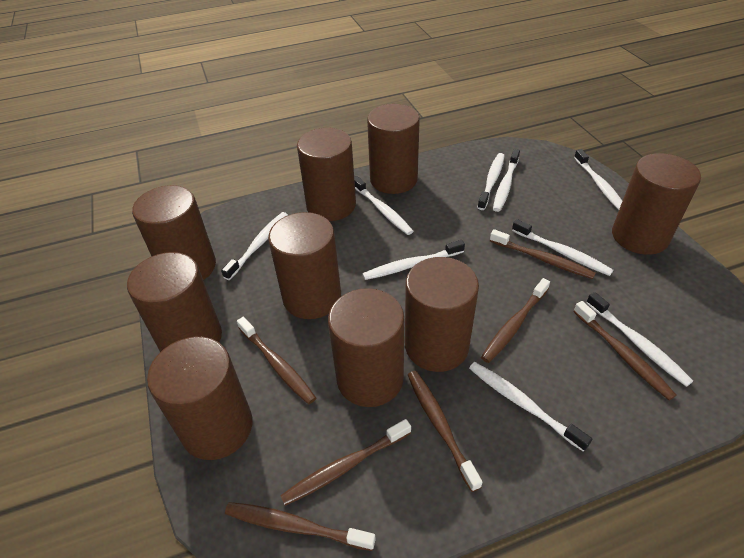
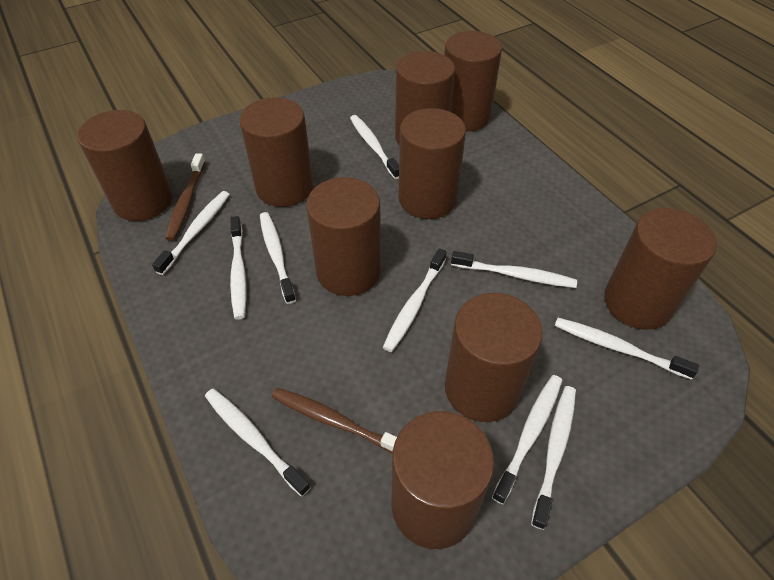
brown toothbrush: 7 -> 2
white toothbrush: 9 -> 10

